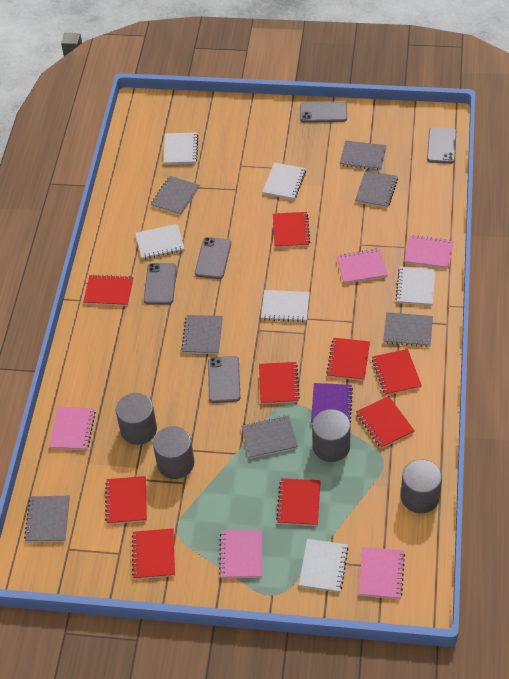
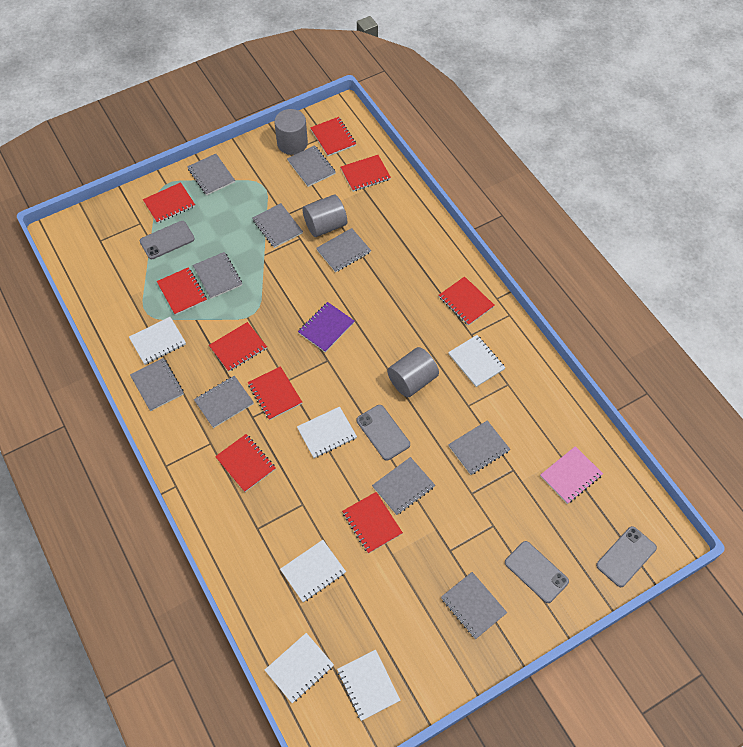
grey cylinder: 4 -> 3
grey notebook: 7 -> 10
grey phone: 5 -> 4
pink notebook: 5 -> 1

